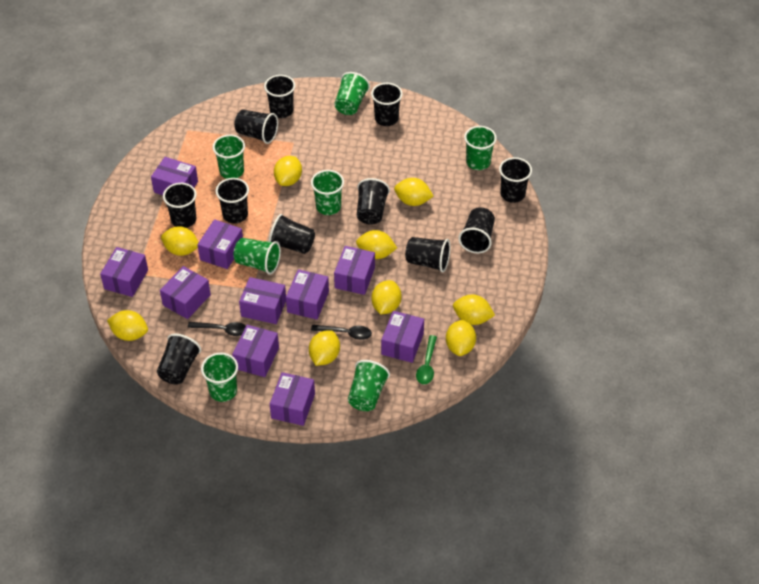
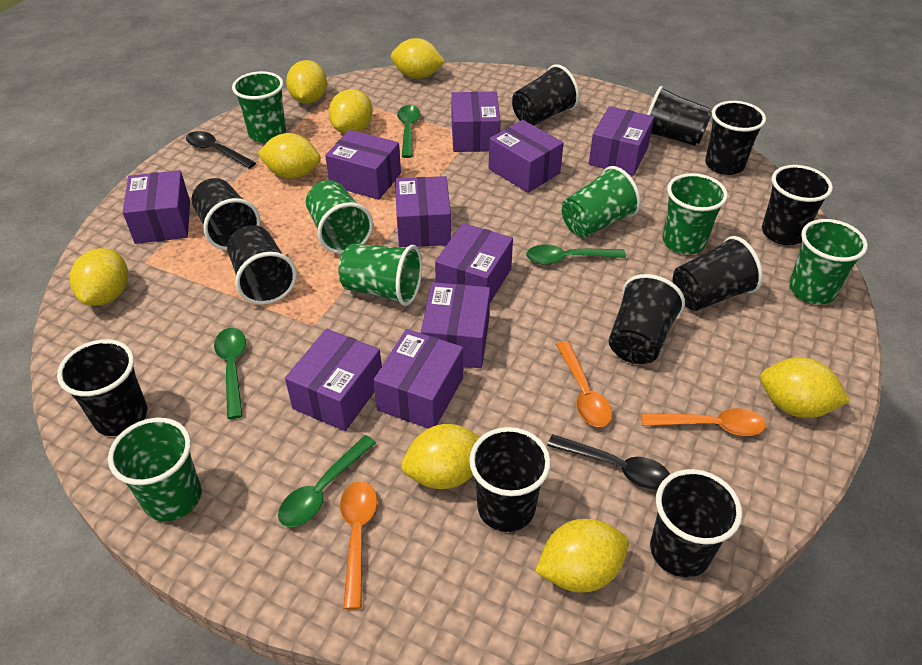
green spoon: 1 -> 4
orange spoon: 0 -> 3
yellow lemon: 9 -> 8

